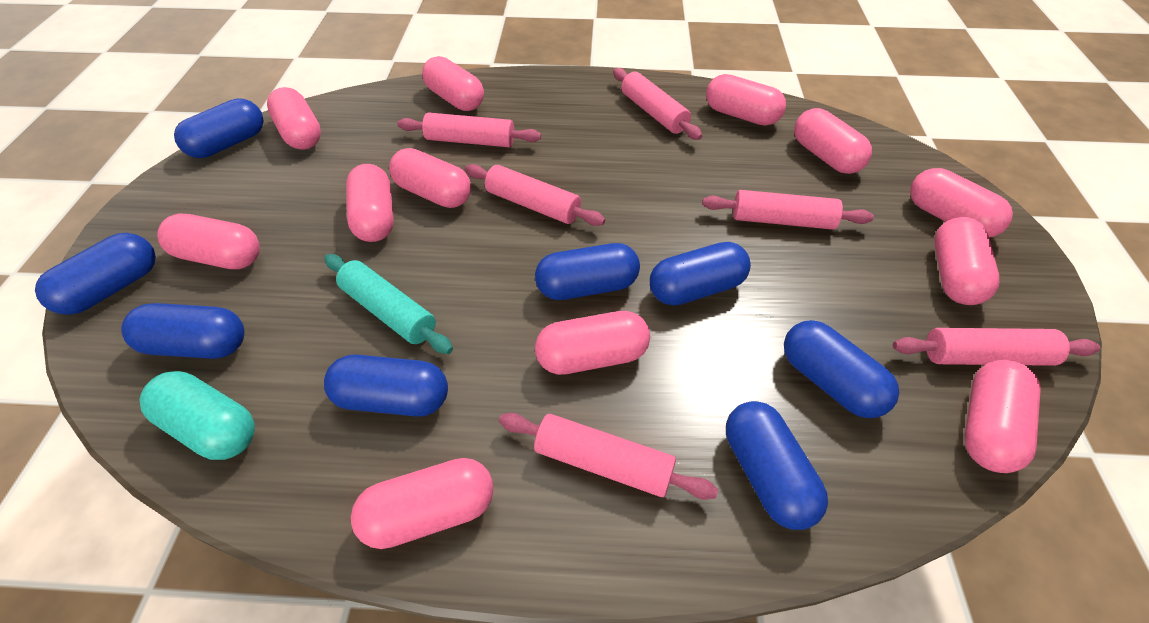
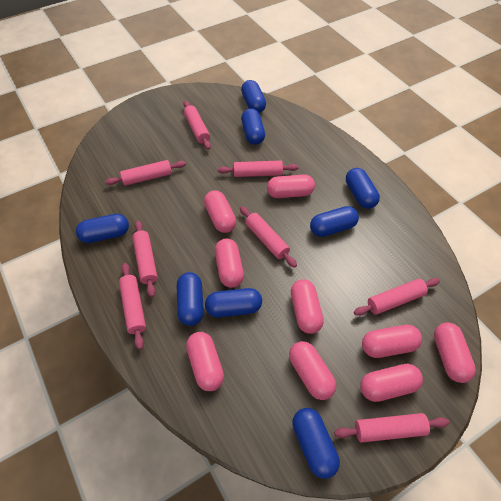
pink capsule: 12 -> 9
pink rolling pin: 6 -> 8
turquoise capsule: 1 -> 0
turquoise rolling pin: 1 -> 0

